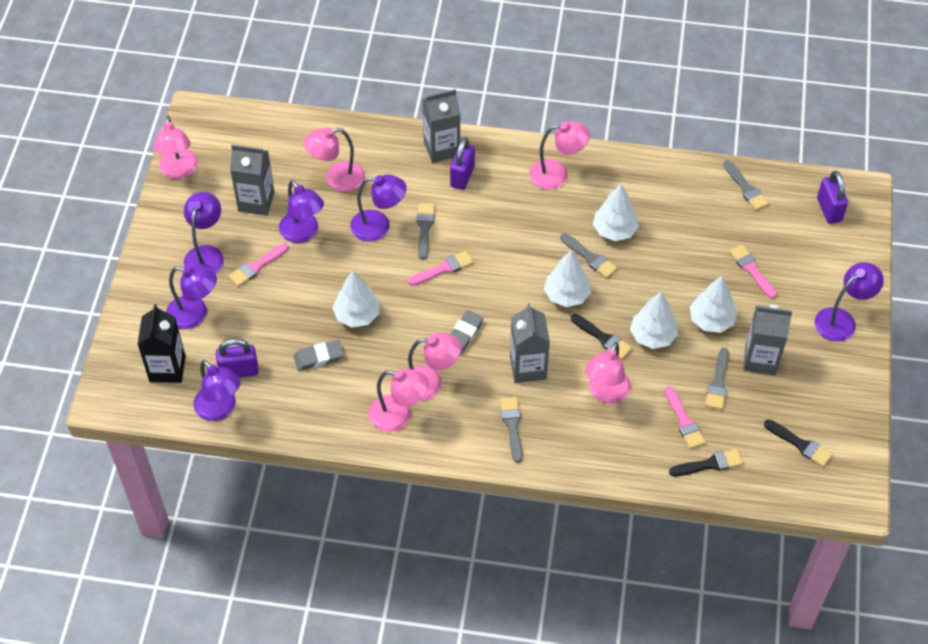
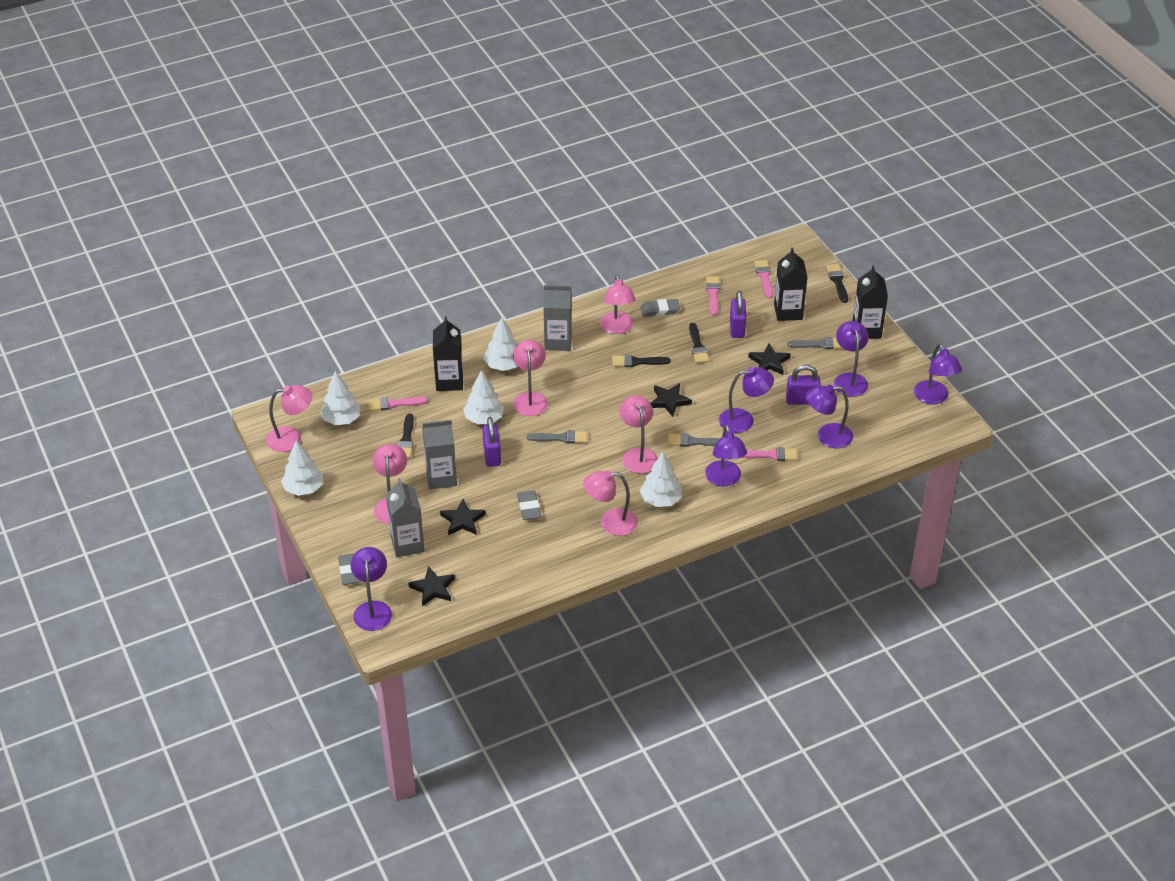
black brush: 3 -> 4
black carton: 1 -> 3
black star: 0 -> 4
grey brush: 5 -> 3
grey carton: 4 -> 3
grey eraser: 2 -> 3

